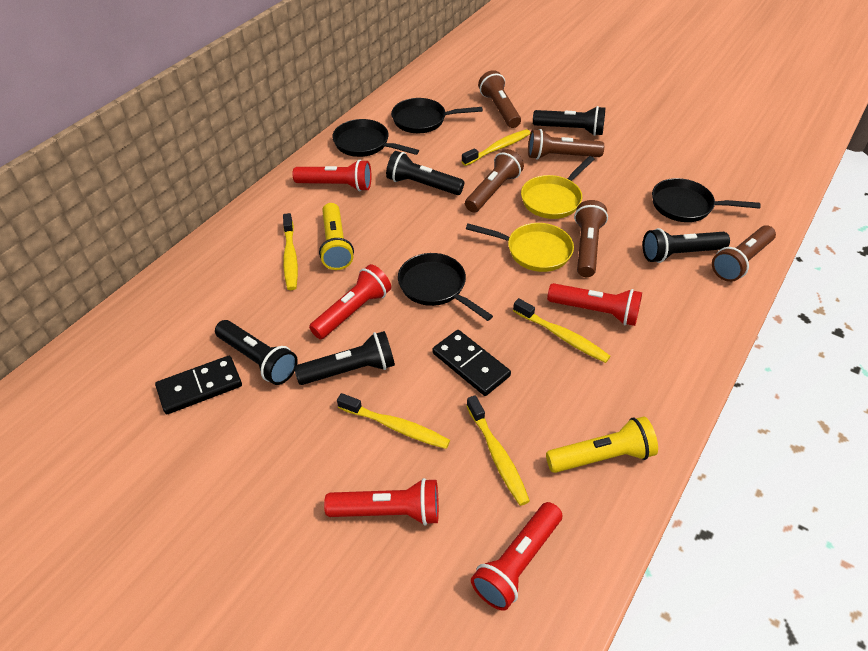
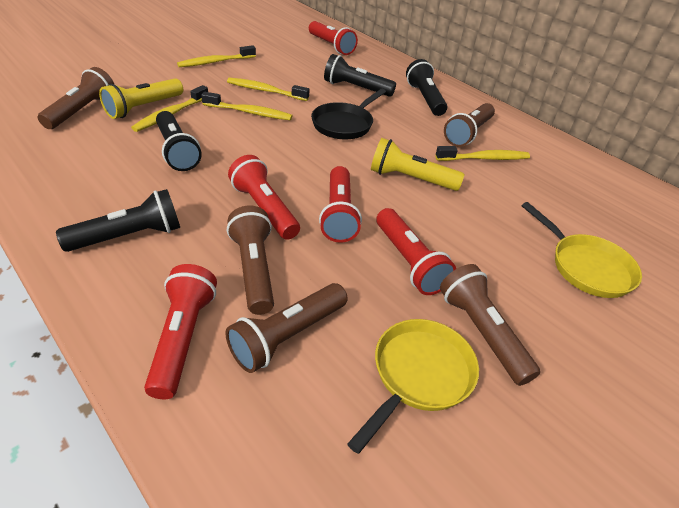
black domino: 2 -> 0
black flashlight: 5 -> 4
black pan: 4 -> 1

